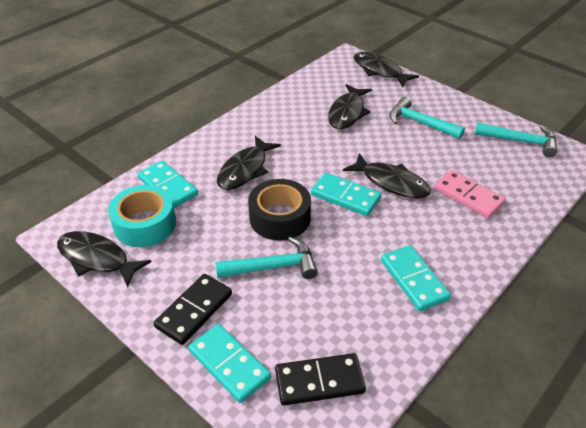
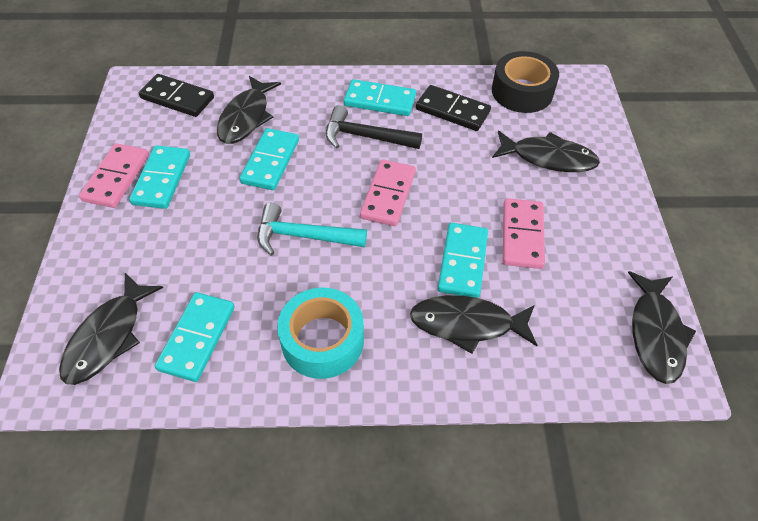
black hammer: 0 -> 1
pink domino: 1 -> 3
turquoise domino: 4 -> 5
turquoise hammer: 3 -> 1

